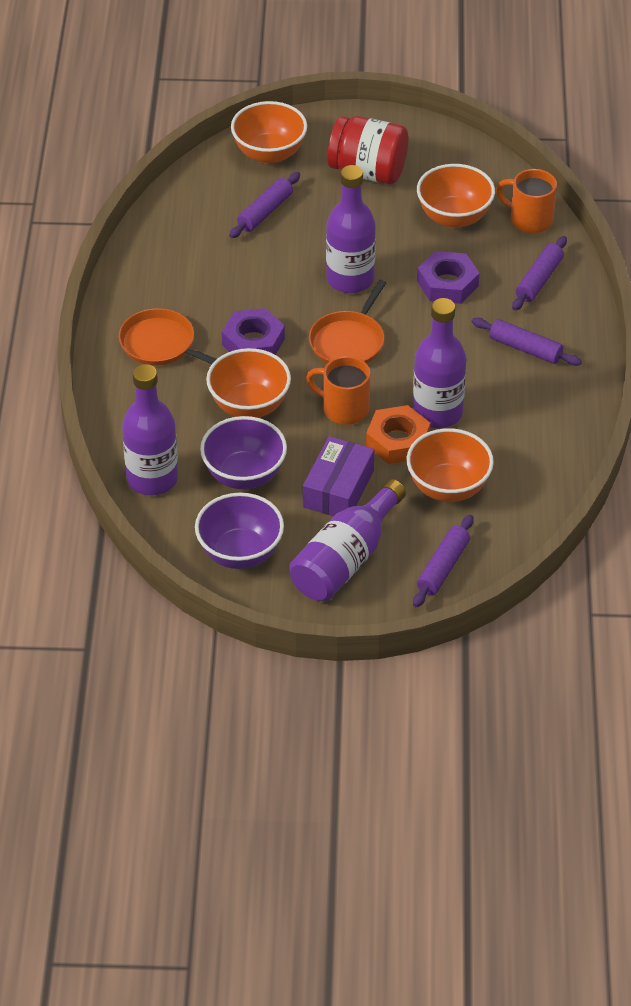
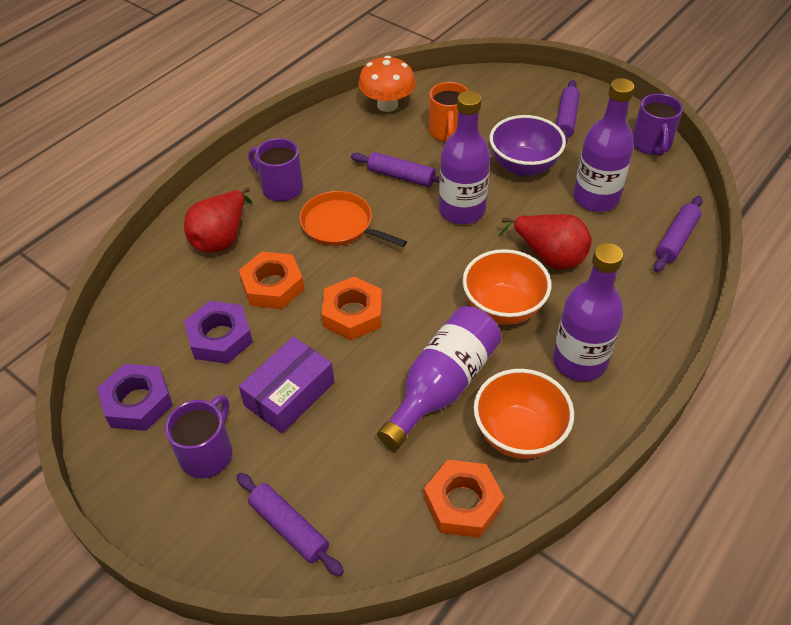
orange bowl: 4 -> 2
orange mug: 2 -> 1
orange mushroom: 0 -> 1
orange nut: 1 -> 3
orange pan: 2 -> 1
purple bowl: 2 -> 1
purple mug: 0 -> 3
red jar: 1 -> 0
red pear: 0 -> 2

